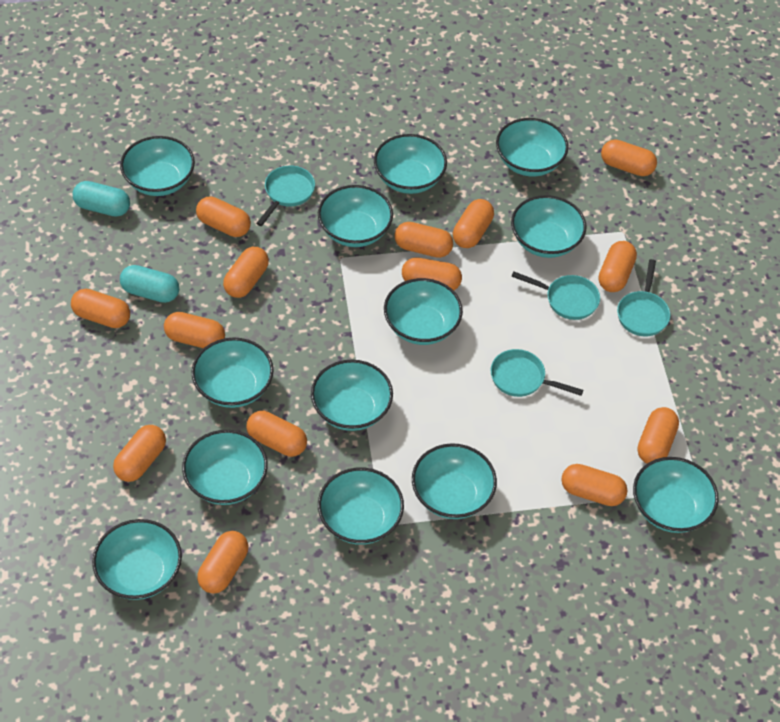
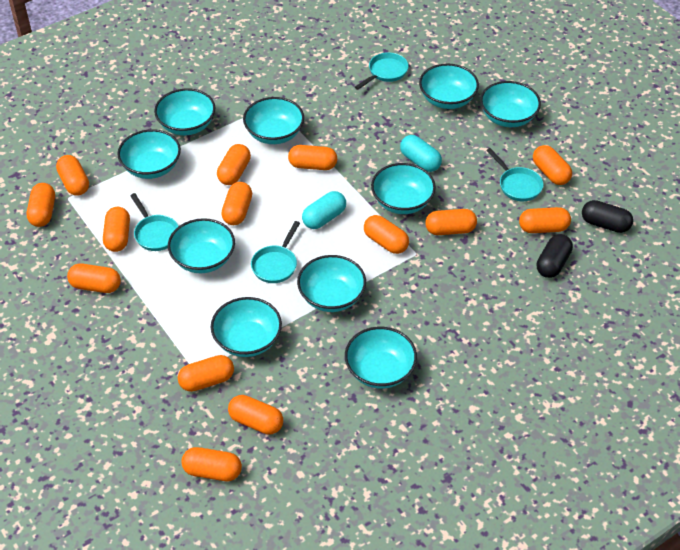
black capsule: 0 -> 2
turquoise bowl: 13 -> 10

